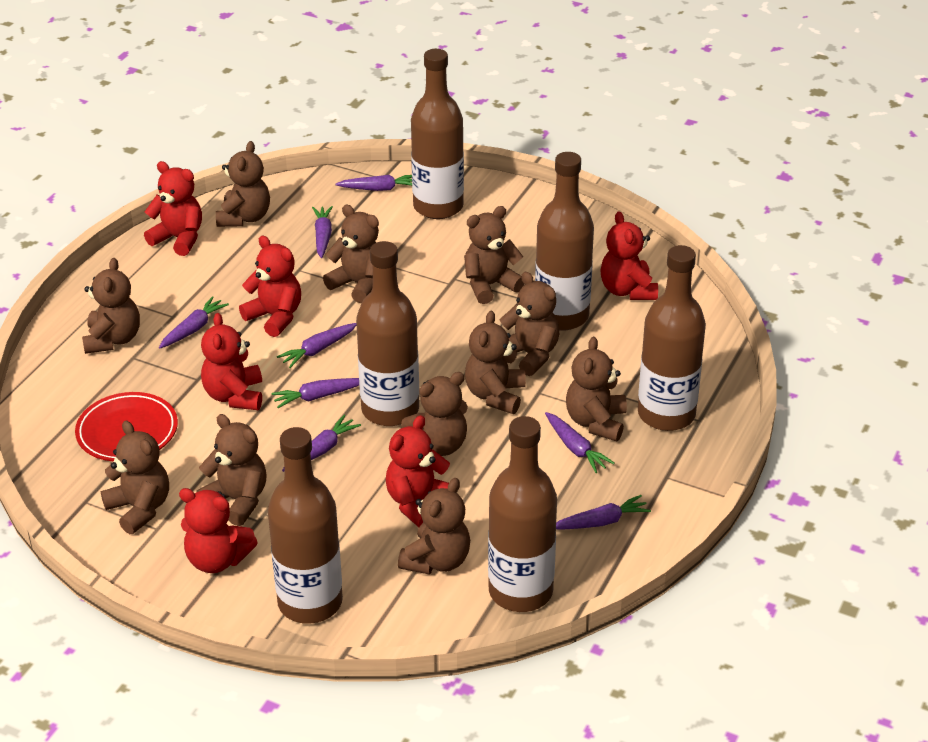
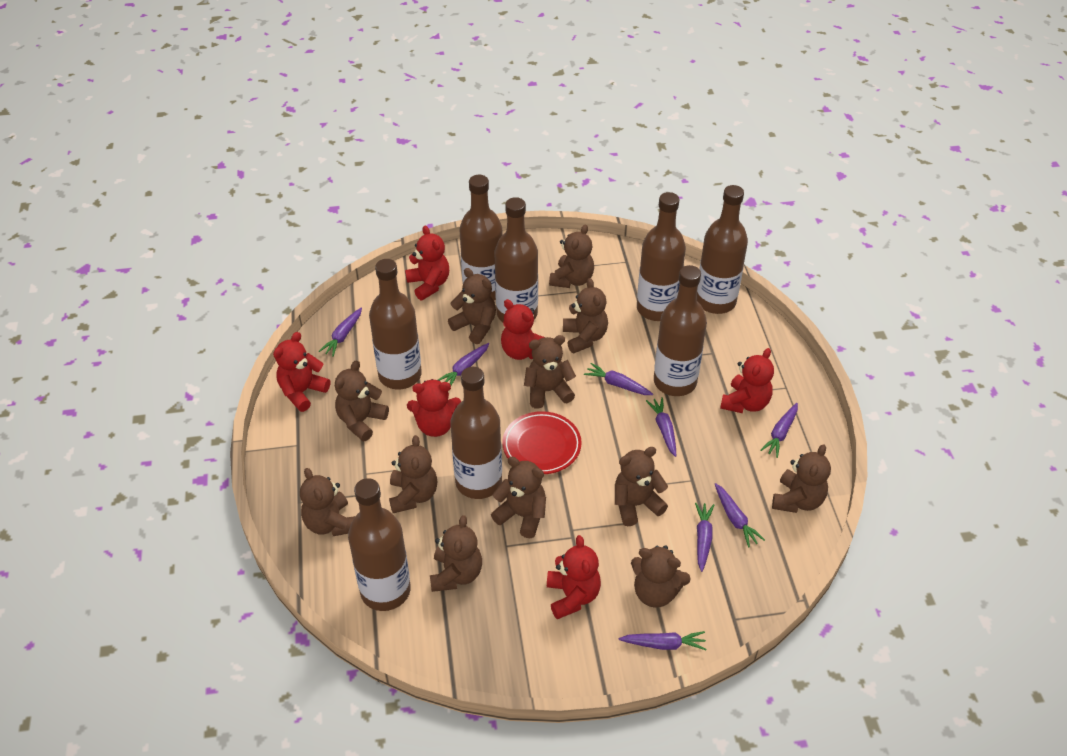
brown bottle: 6 -> 8
brown teddy bear: 11 -> 12

